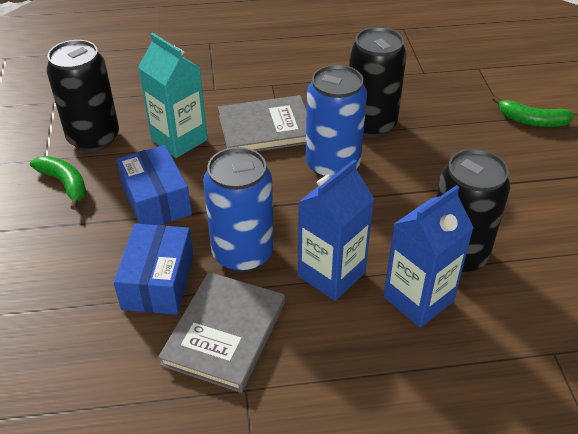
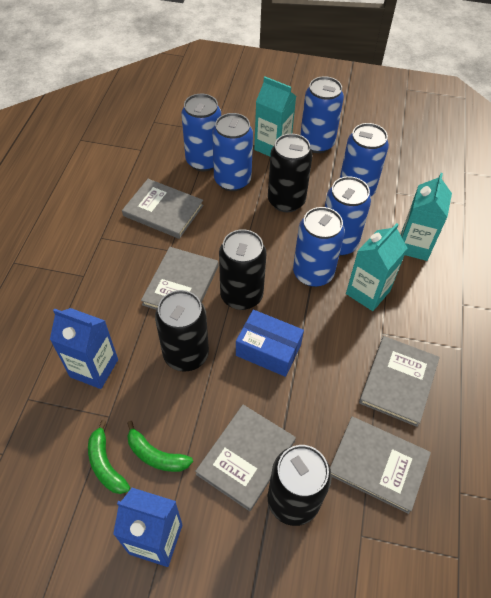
black can: 3 -> 4
blue box: 2 -> 1
blue can: 2 -> 6
grey book: 2 -> 5
turquoise carton: 1 -> 3

